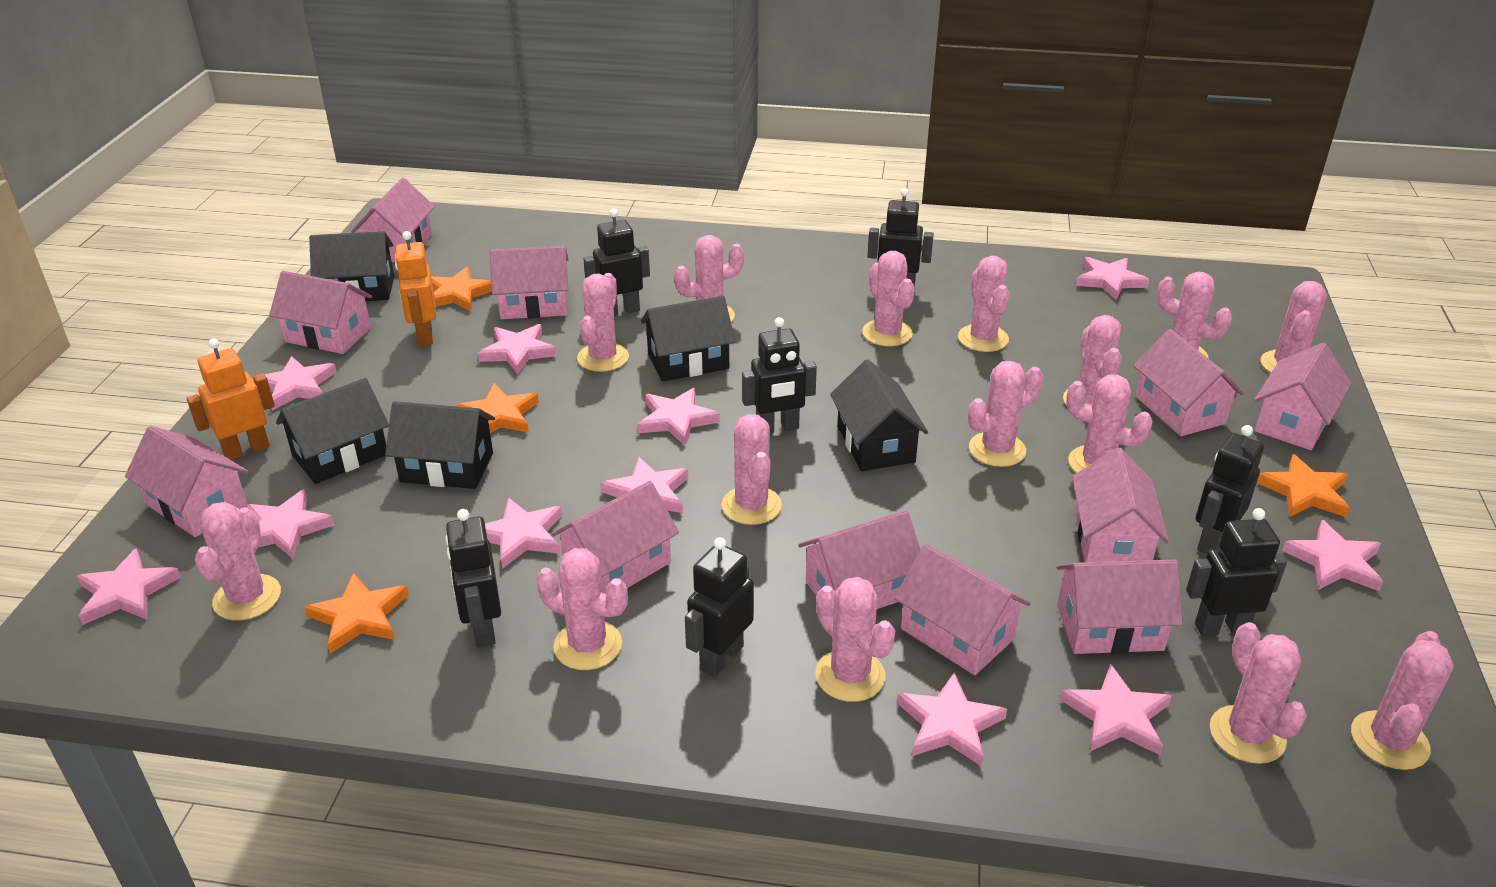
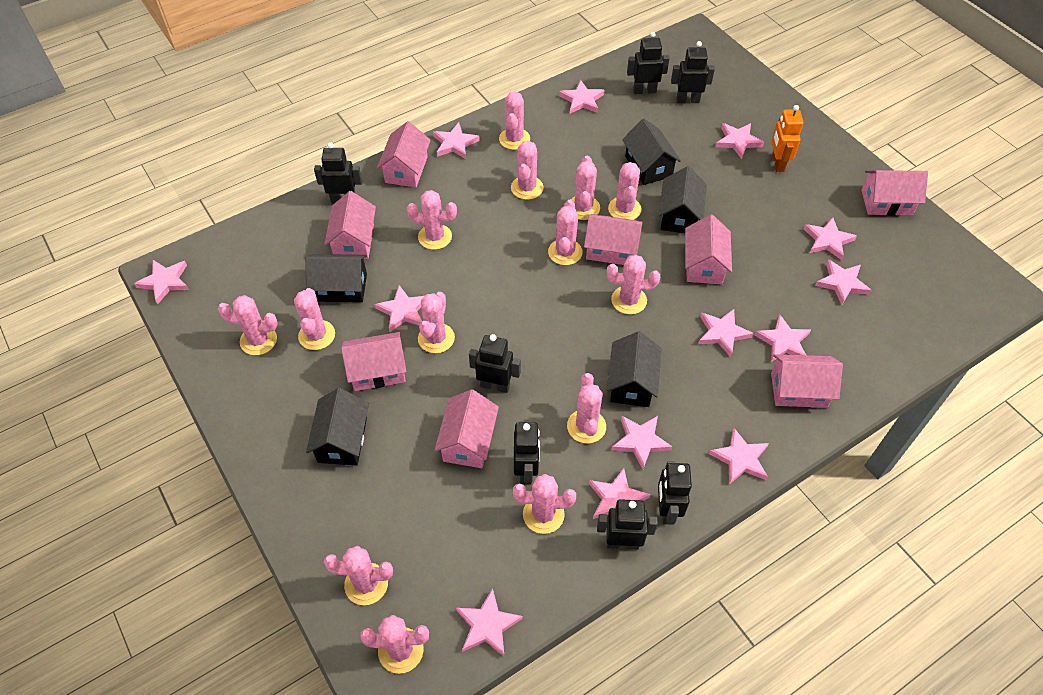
orange robot: 2 -> 1
orange star: 4 -> 0
pink cactus: 15 -> 14
pink house: 11 -> 8
pink star: 11 -> 13

